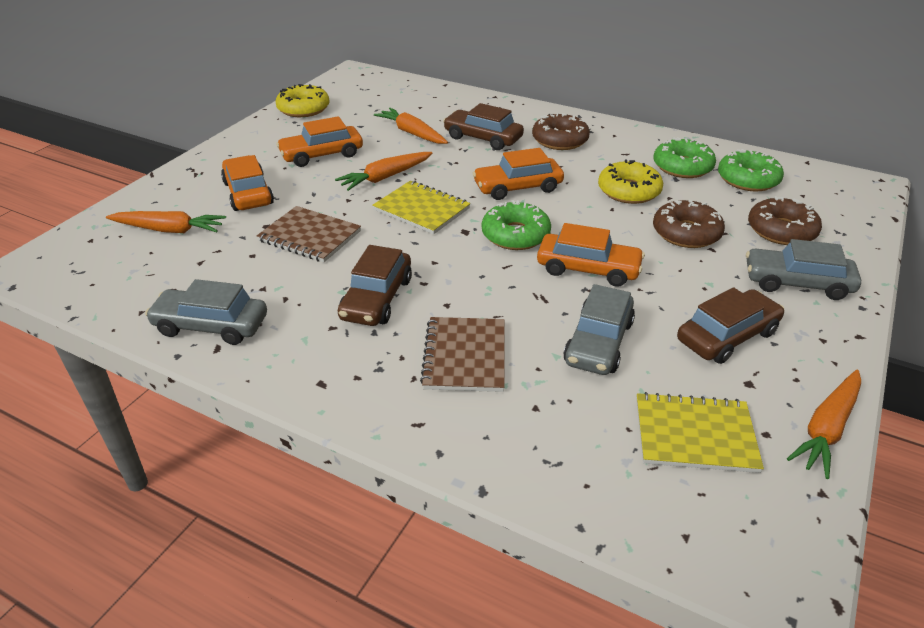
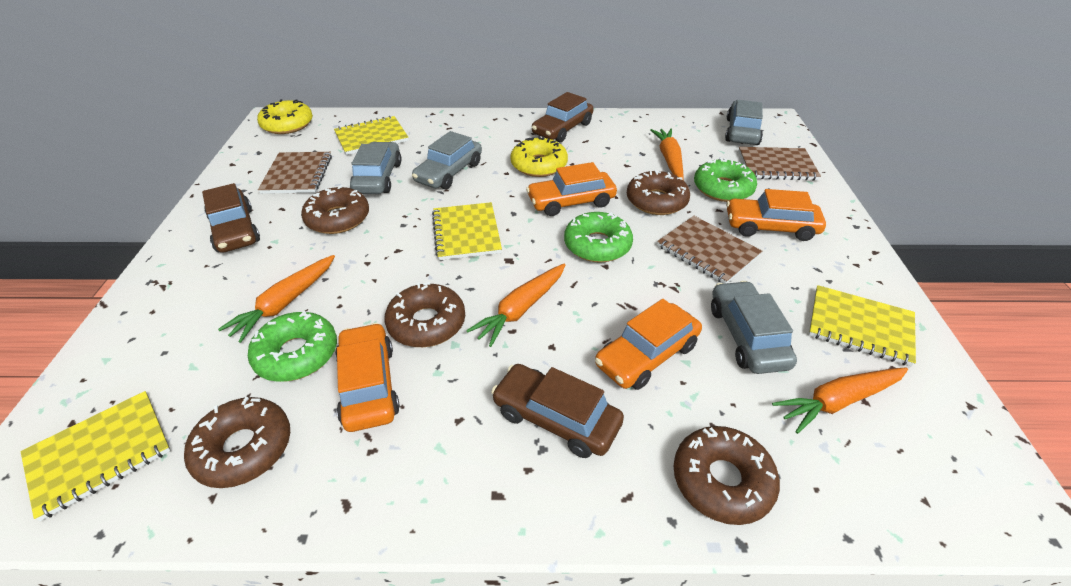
brown donut: 3 -> 5
brown notebook: 2 -> 3
grey car: 3 -> 4
yellow notebook: 2 -> 4

